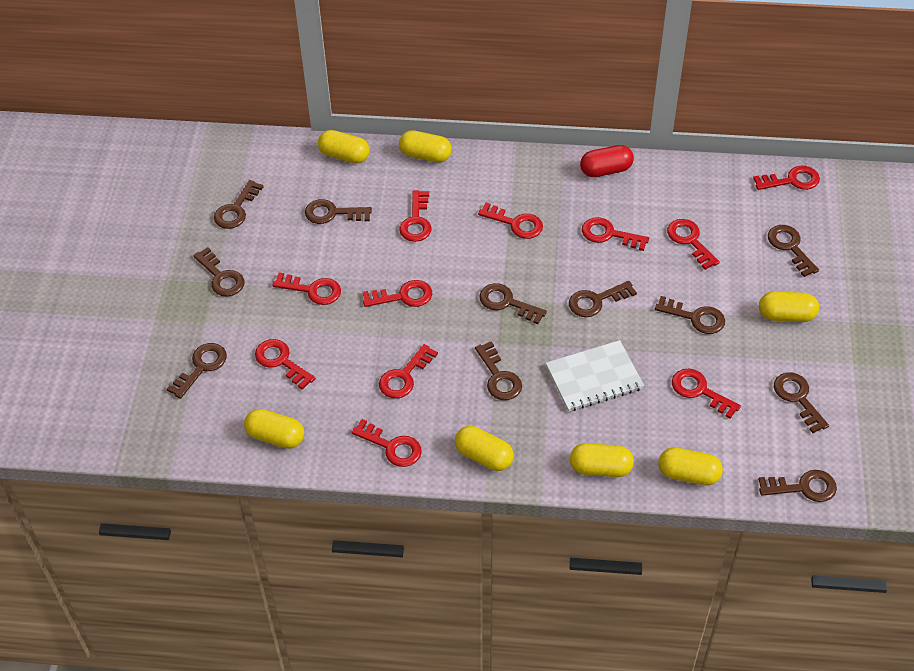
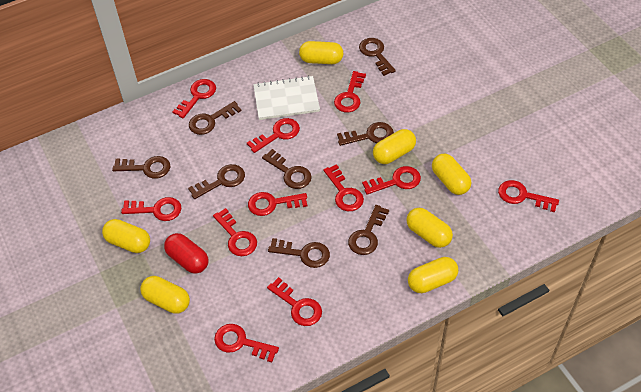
brown key: 11 -> 8

